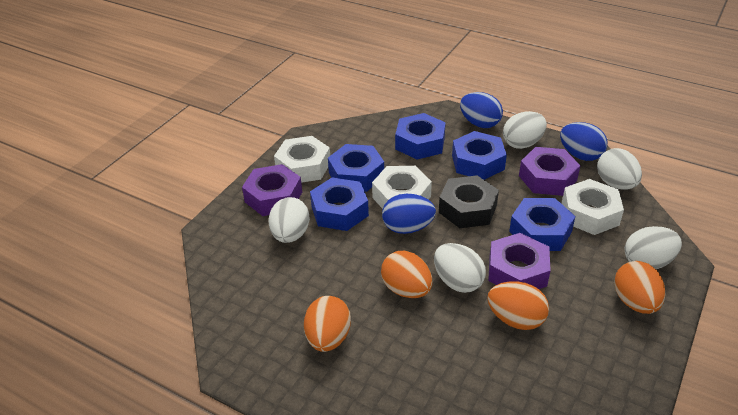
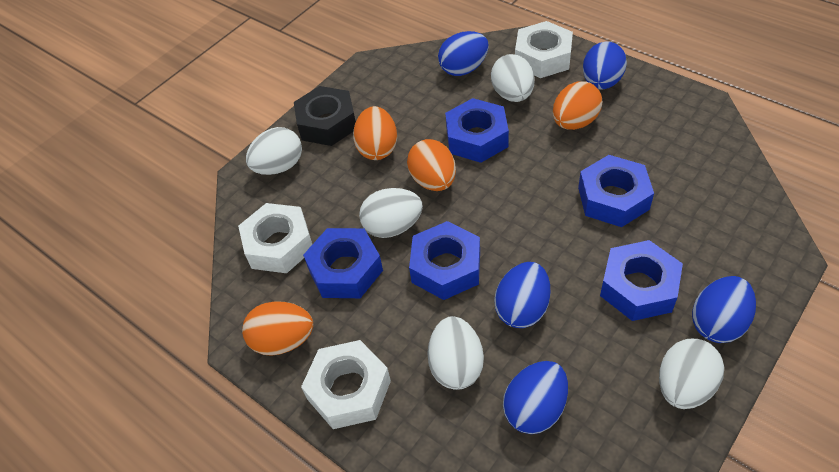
blue egg: 3 -> 5
purple nut: 3 -> 0

